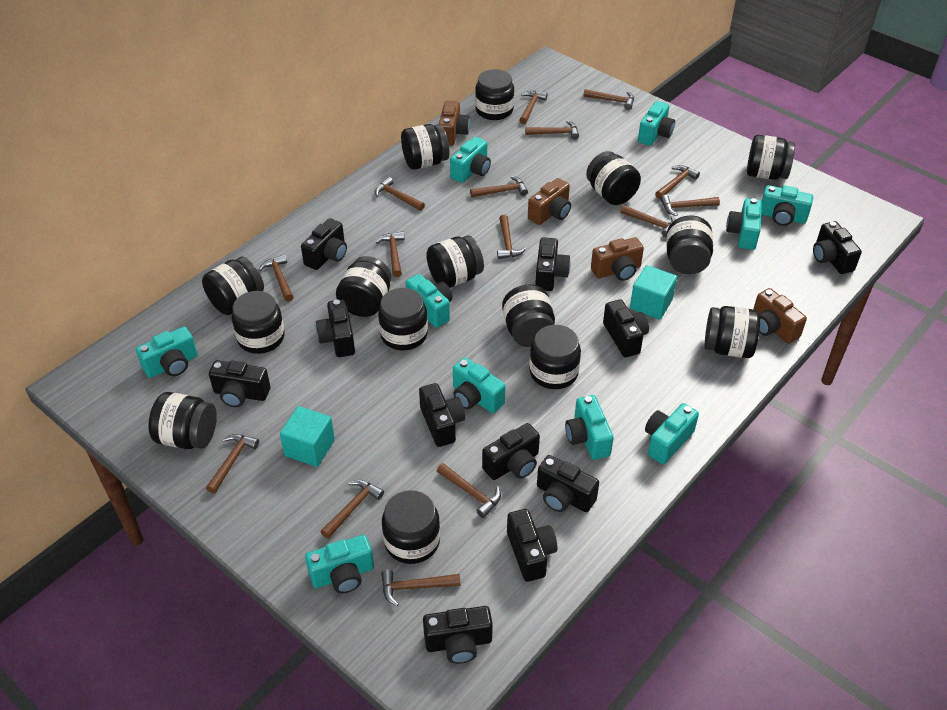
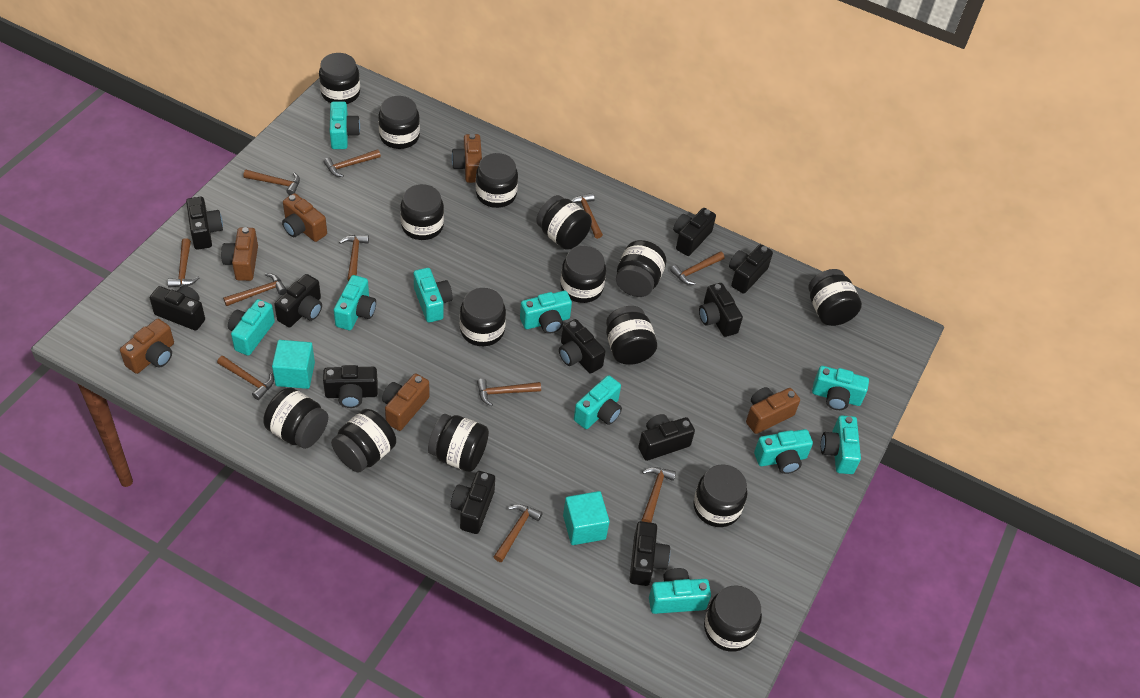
brown camera: 4 -> 6
brown hammer: 15 -> 11

